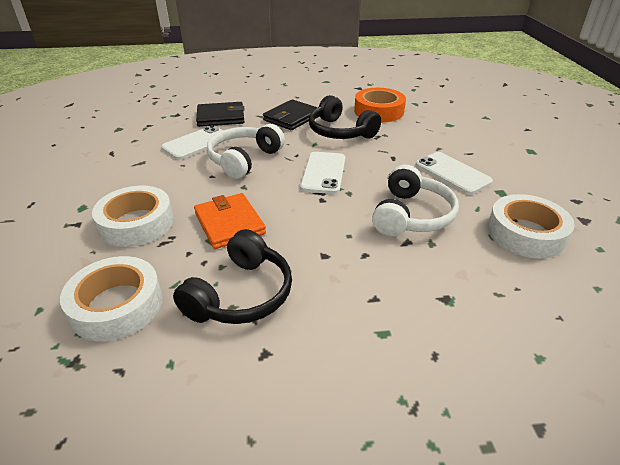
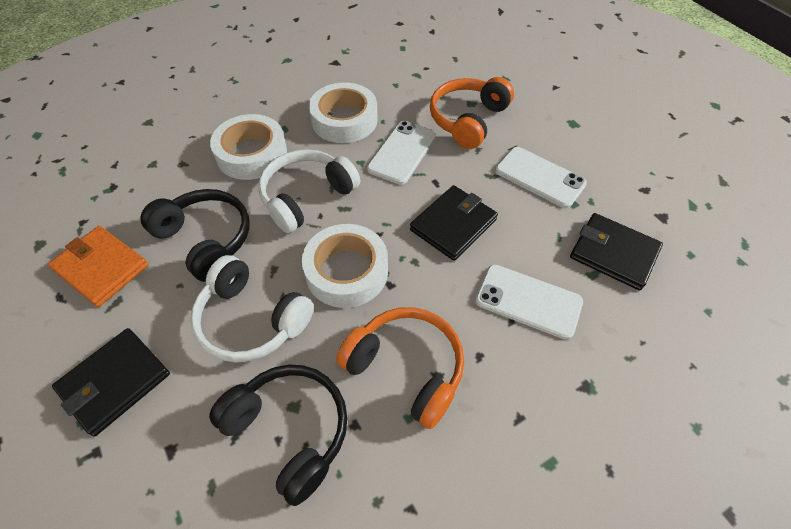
black wallet: 2 -> 3
orange headphones: 0 -> 2
orange tape: 1 -> 0

